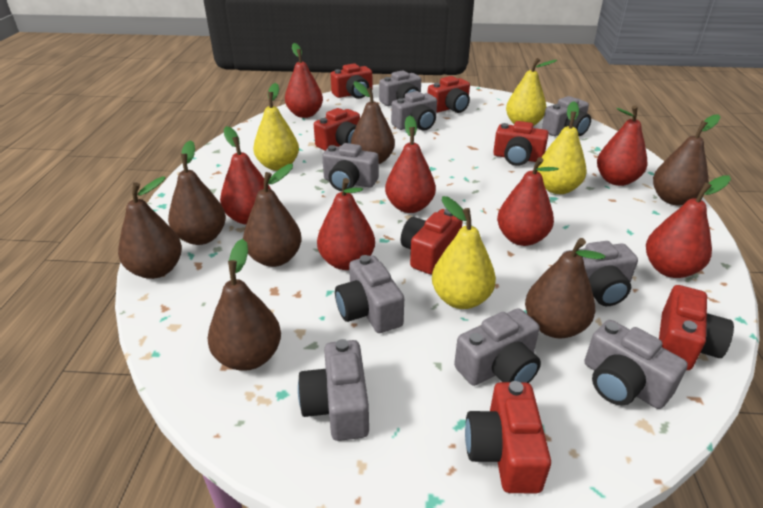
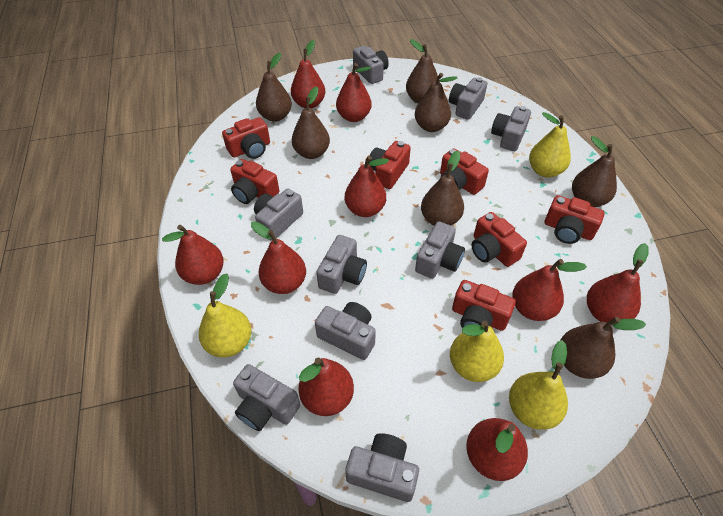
red pear: 7 -> 9

